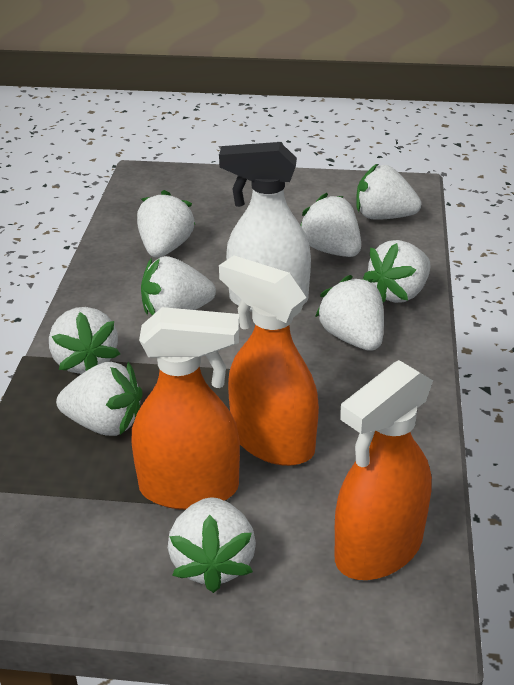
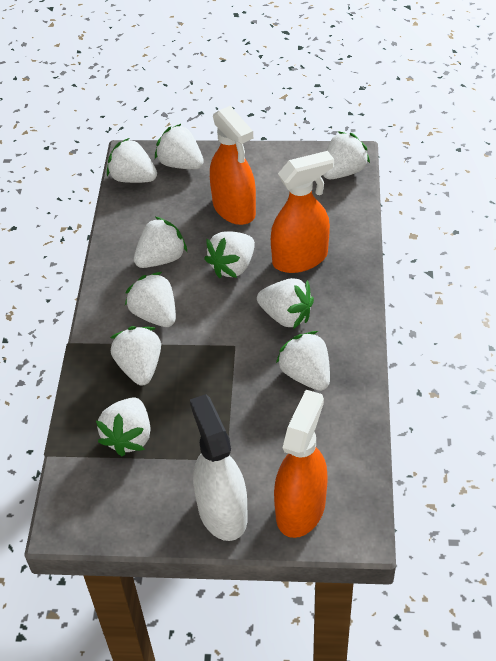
white strawberry: 9 -> 10

